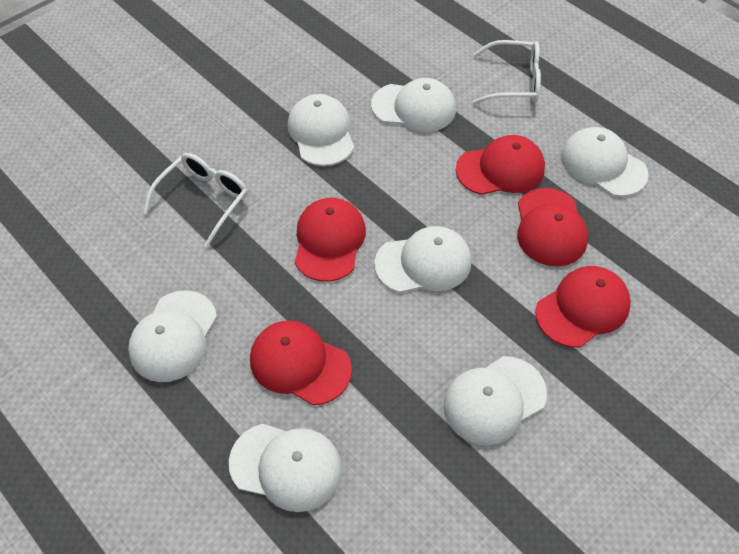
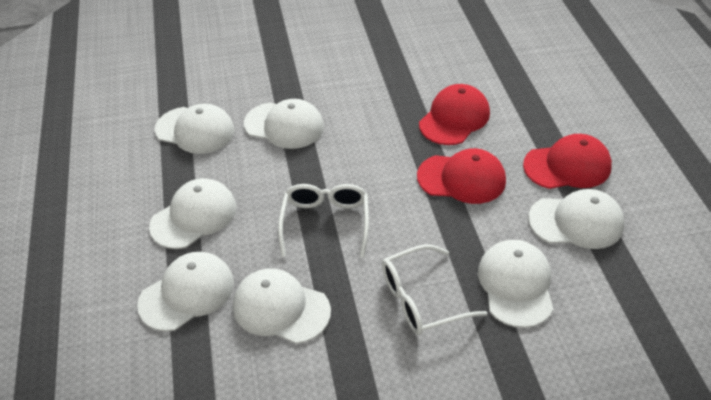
red cap: 5 -> 3

